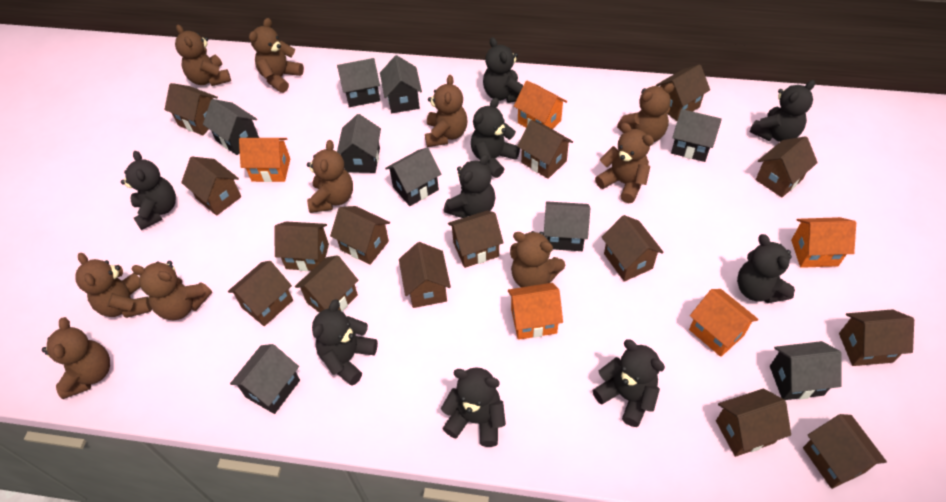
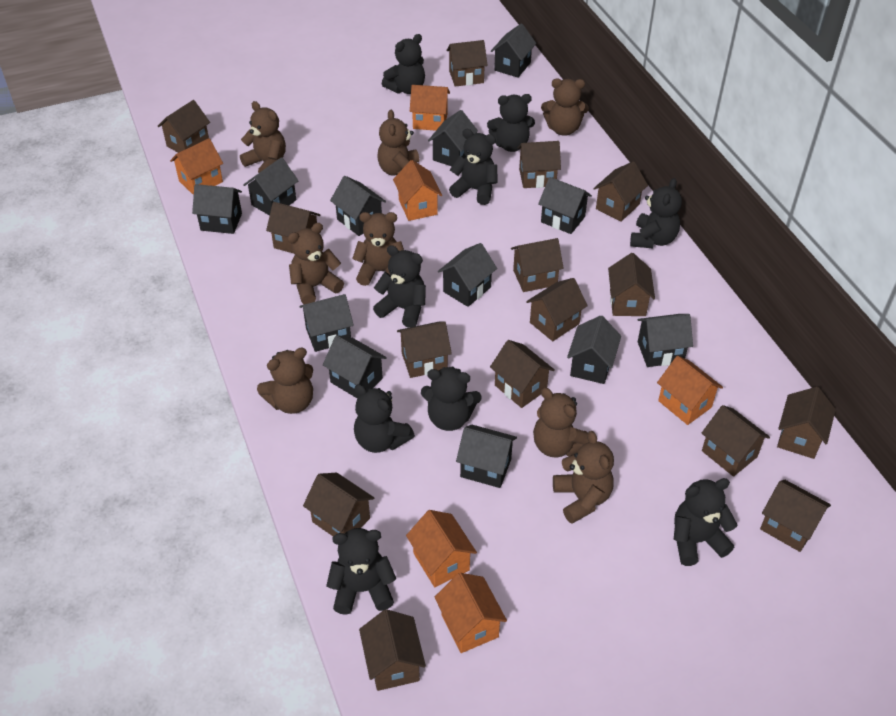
black house: 9 -> 12
brown teddy bear: 10 -> 8
orange house: 5 -> 6

